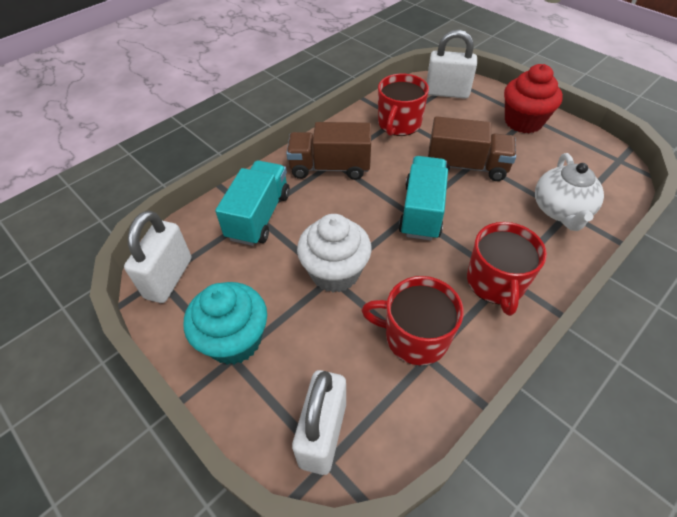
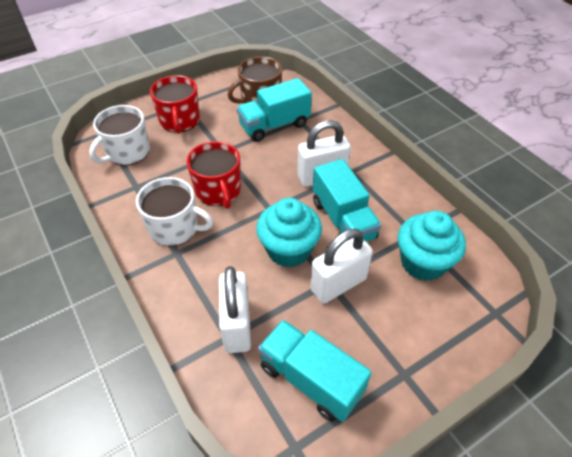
brown mug: 0 -> 1
brown truck: 2 -> 0
red cupcake: 1 -> 0
red mug: 3 -> 2
turquoise cupcake: 1 -> 2
turquoise truck: 2 -> 3
white cupcake: 1 -> 0
white mug: 0 -> 2
white teapot: 1 -> 0

